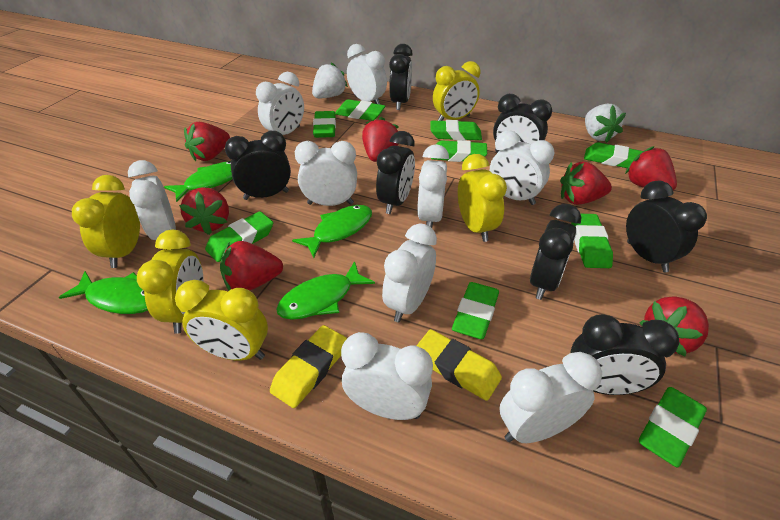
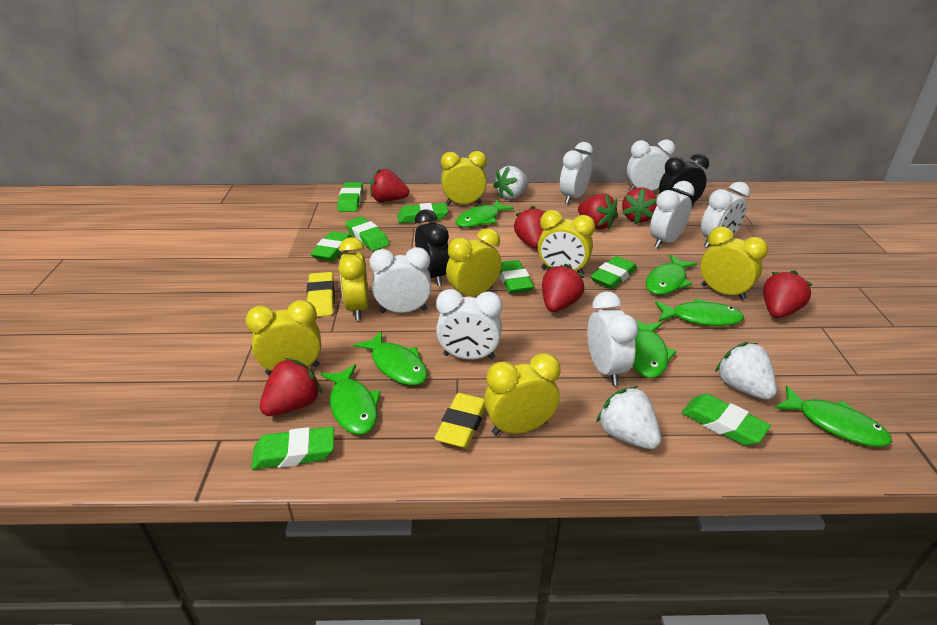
black clock: 7 -> 2
green eraser: 9 -> 8
green fish: 4 -> 7
white clock: 9 -> 7
white strawberry: 2 -> 3
yellow clock: 5 -> 7

